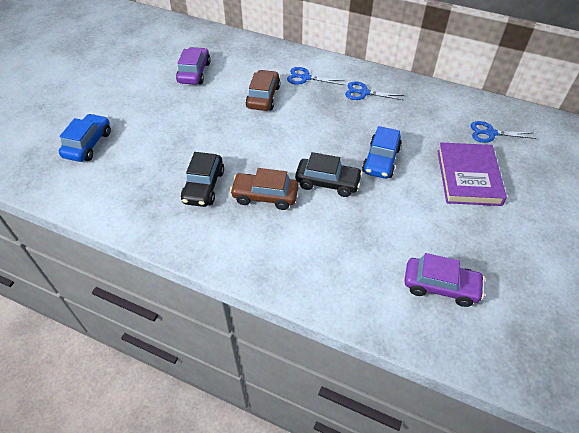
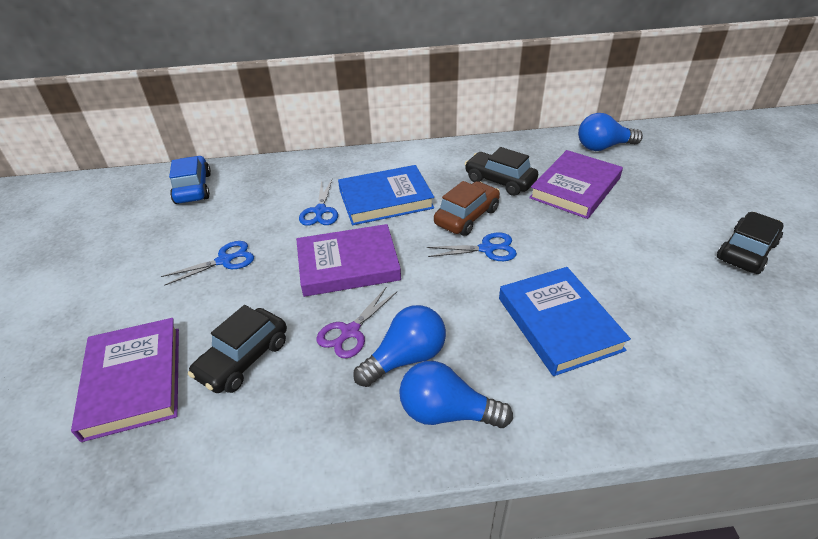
black car: 2 -> 3
blue book: 0 -> 2
blue car: 2 -> 1
blue light bulb: 0 -> 3
brown car: 2 -> 1
purple book: 1 -> 3
purple car: 2 -> 0
purple scissors: 0 -> 1

